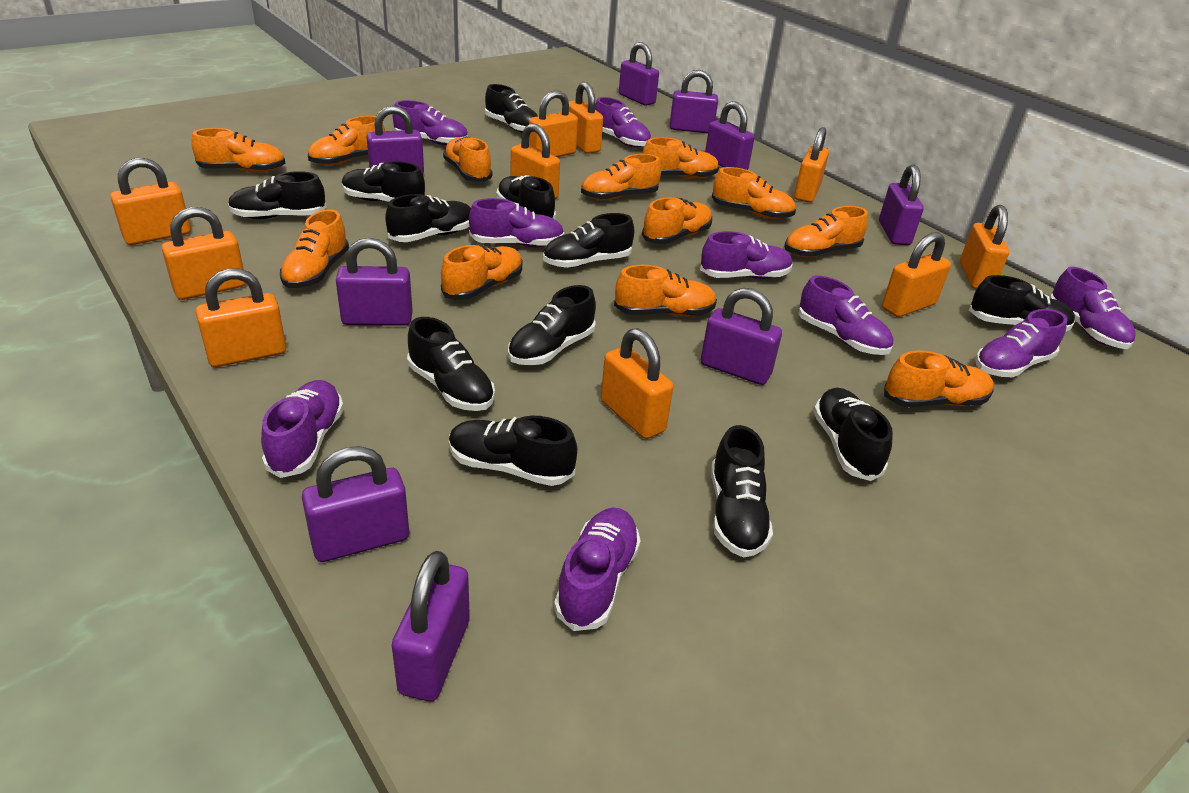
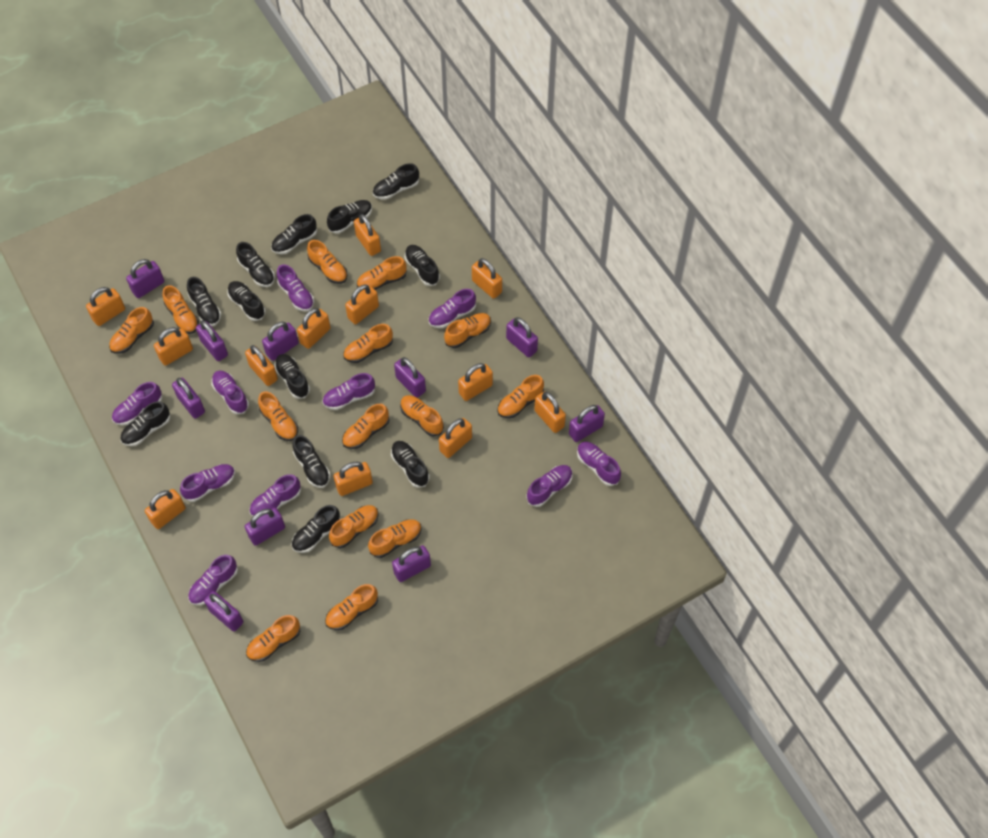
orange padlock: 10 -> 12
orange shoe: 12 -> 14
purple padlock: 9 -> 10
purple shoe: 9 -> 10

